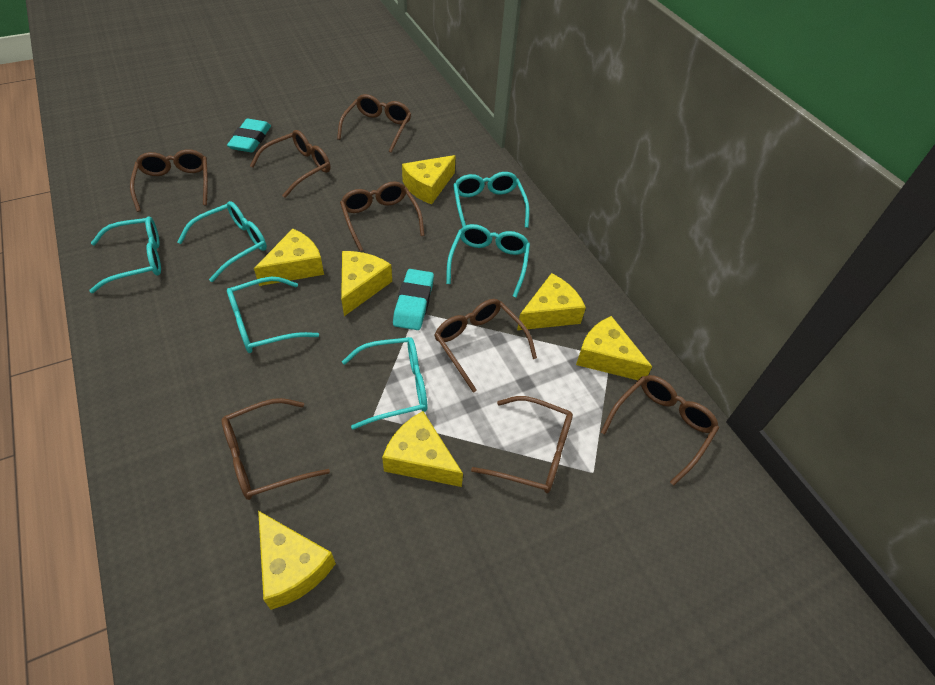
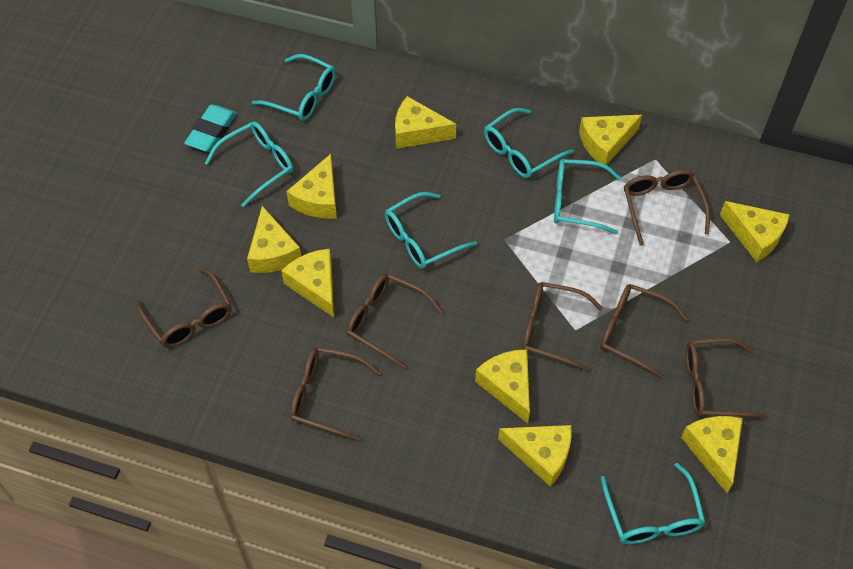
brown glasses: 8 -> 7
turquoise eraser: 2 -> 1
yellow cheese: 7 -> 9

